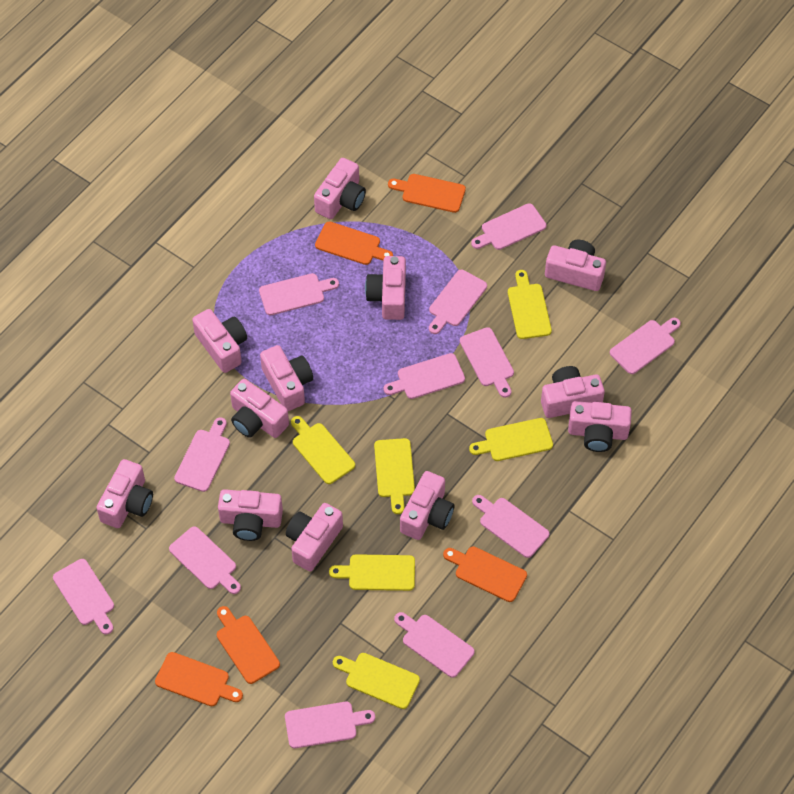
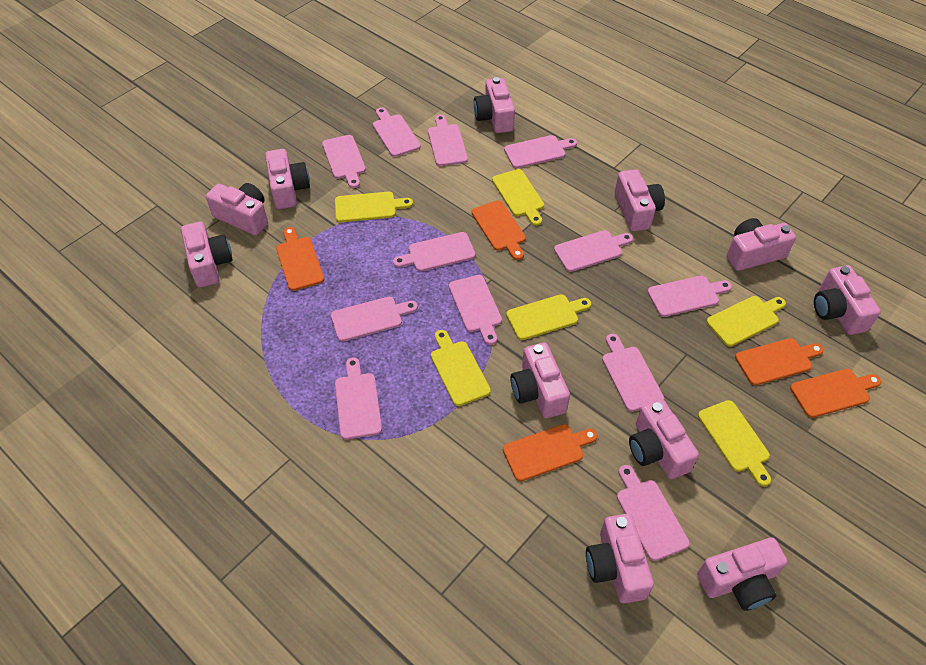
pink camera: 12 -> 11

